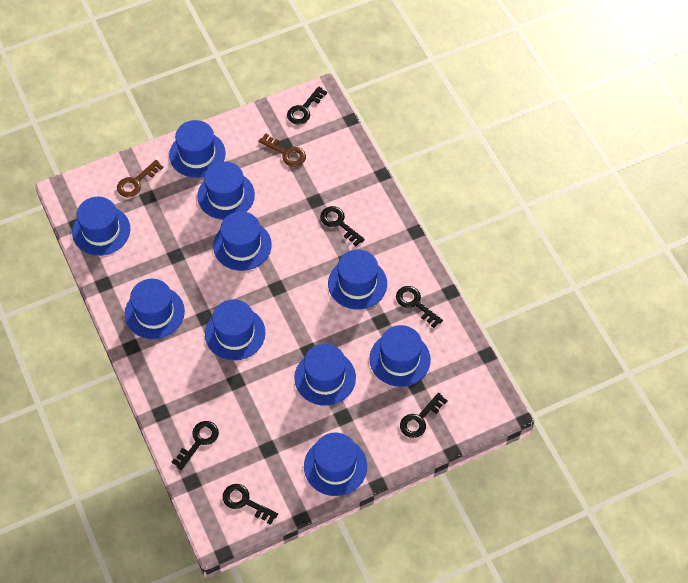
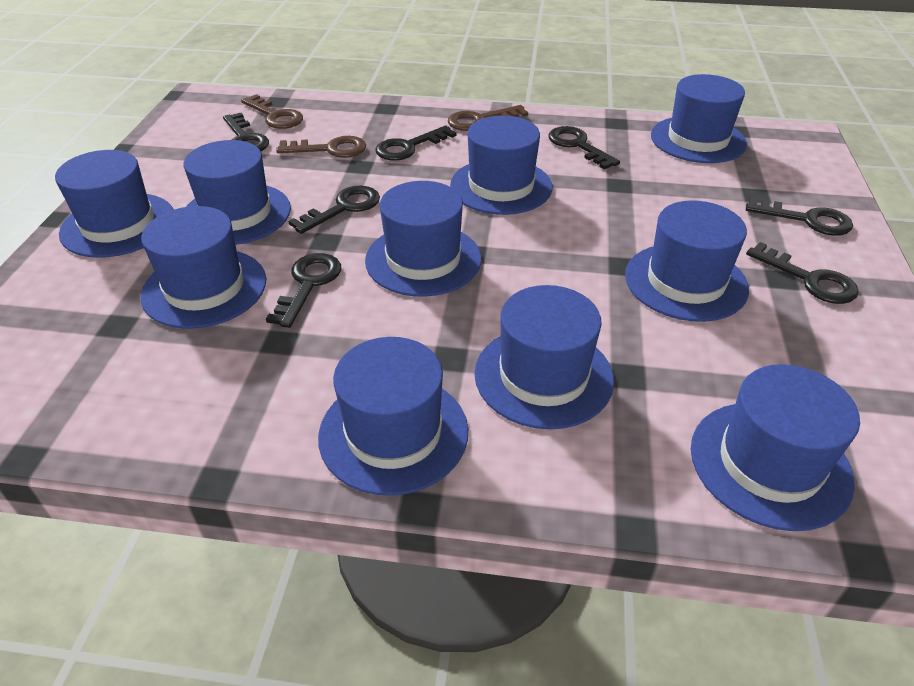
black key: 6 -> 7
brown key: 2 -> 3

